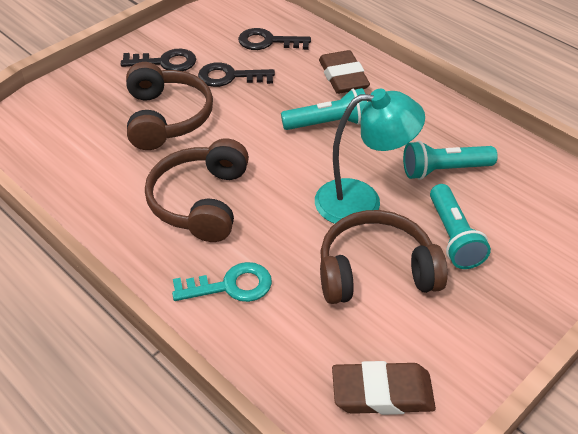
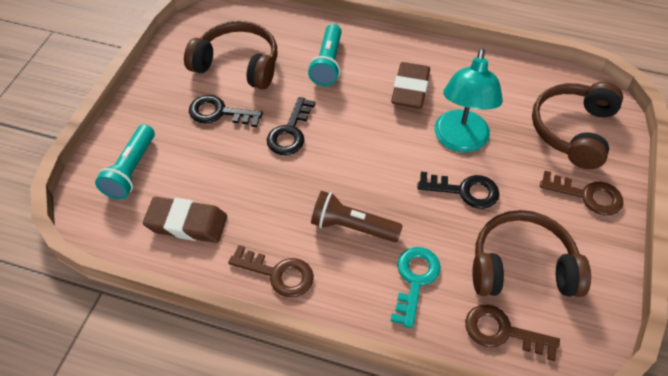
brown flashlight: 0 -> 1
brown key: 0 -> 3
turquoise flashlight: 3 -> 2

